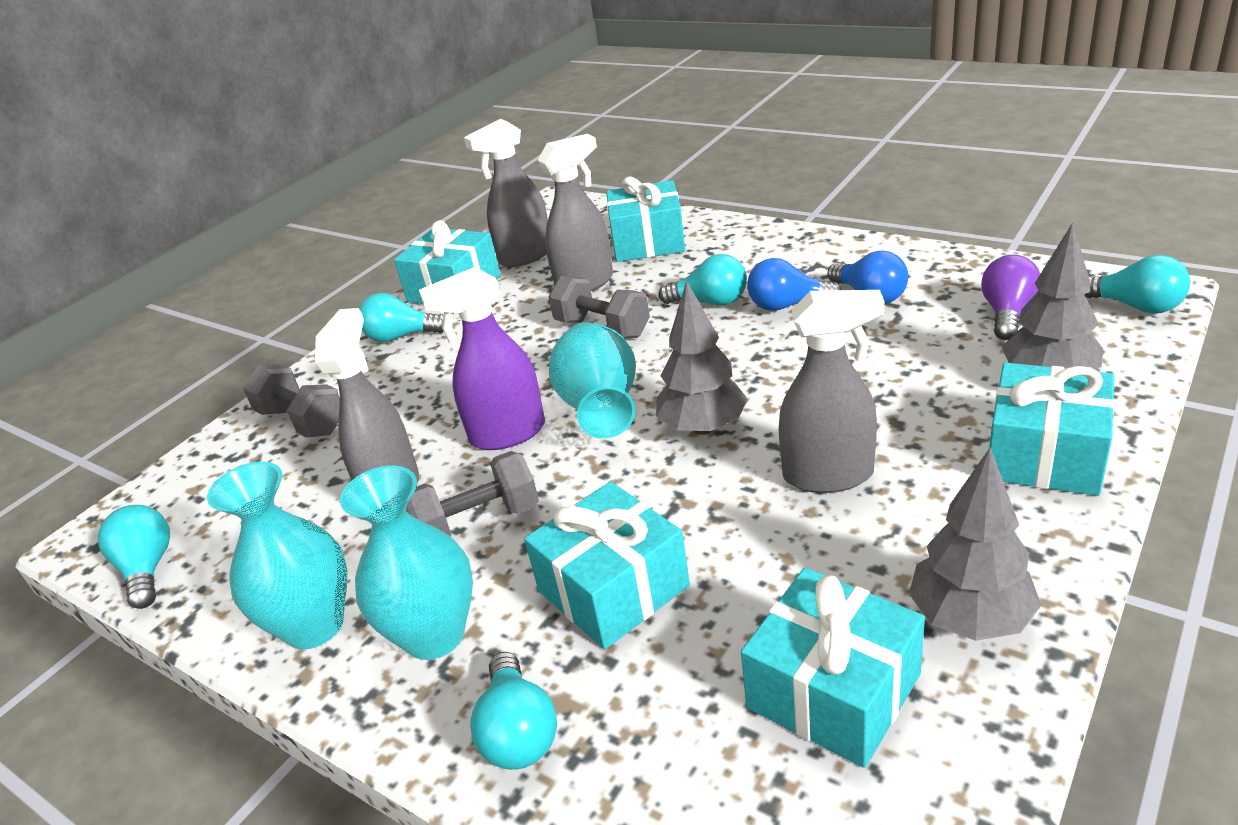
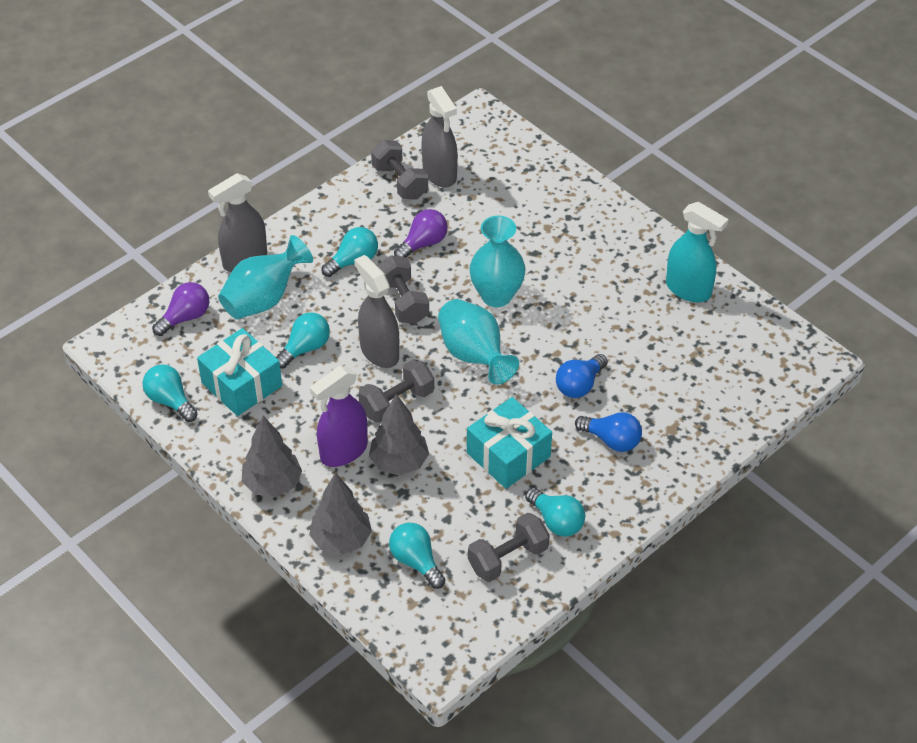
grey dumbbell: 3 -> 4
grey spray bottle: 4 -> 3
purple light bulb: 1 -> 2
turquoise gift: 5 -> 2
turquoise spray bottle: 0 -> 1

